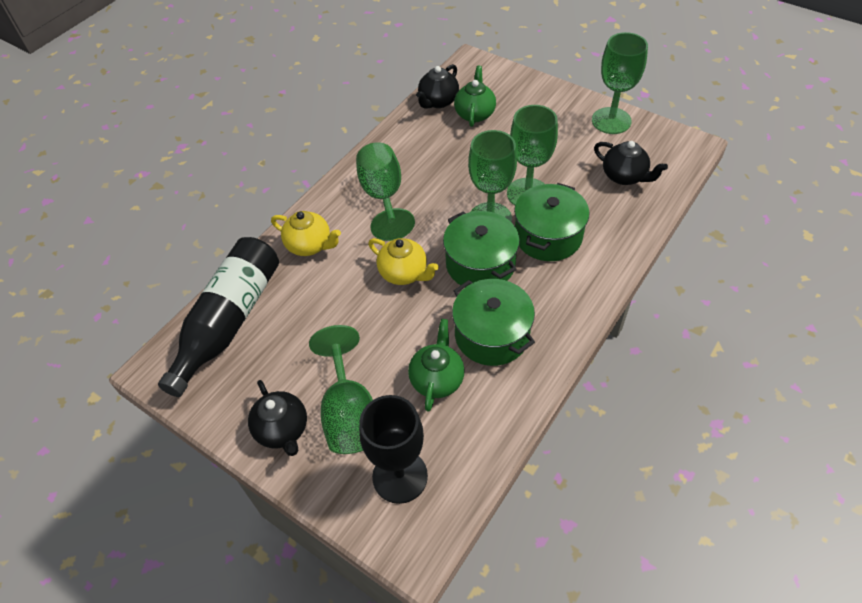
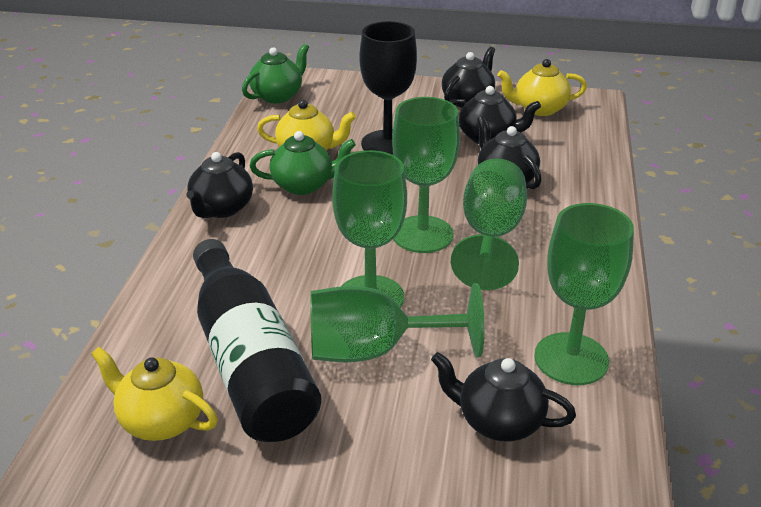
black teapot: 3 -> 5
green pot: 3 -> 0
yellow teapot: 2 -> 3

